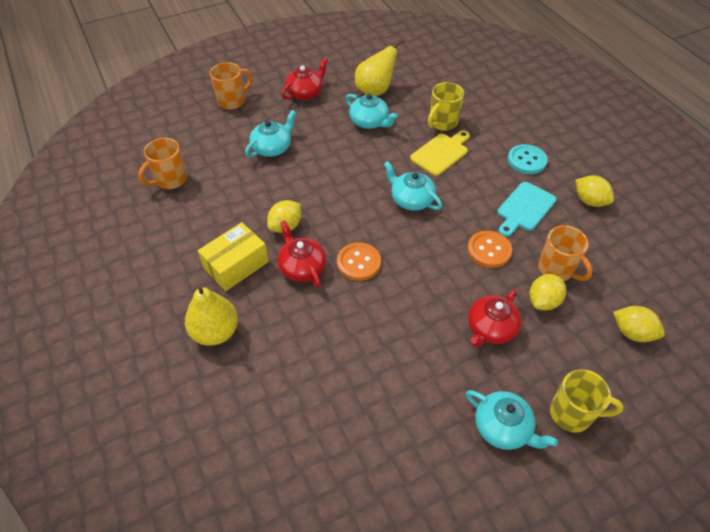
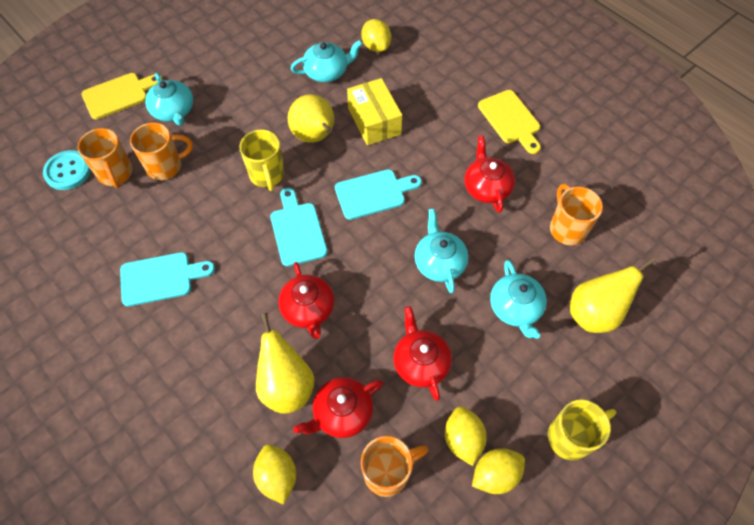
orange button: 2 -> 0
orange mug: 3 -> 4
red teapot: 3 -> 4
turquoise cutting board: 1 -> 3
yellow cutting board: 1 -> 2
yellow pear: 2 -> 3

